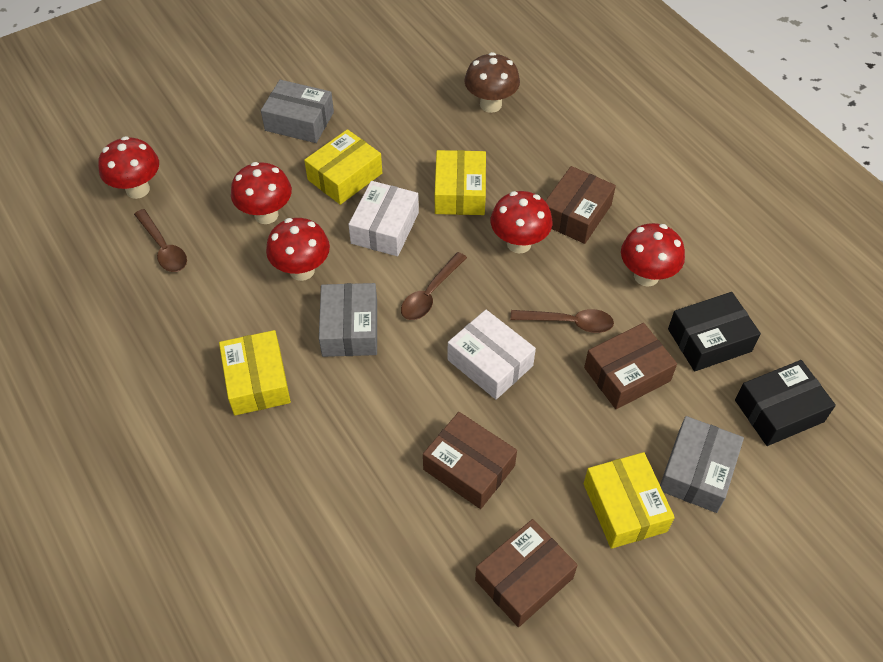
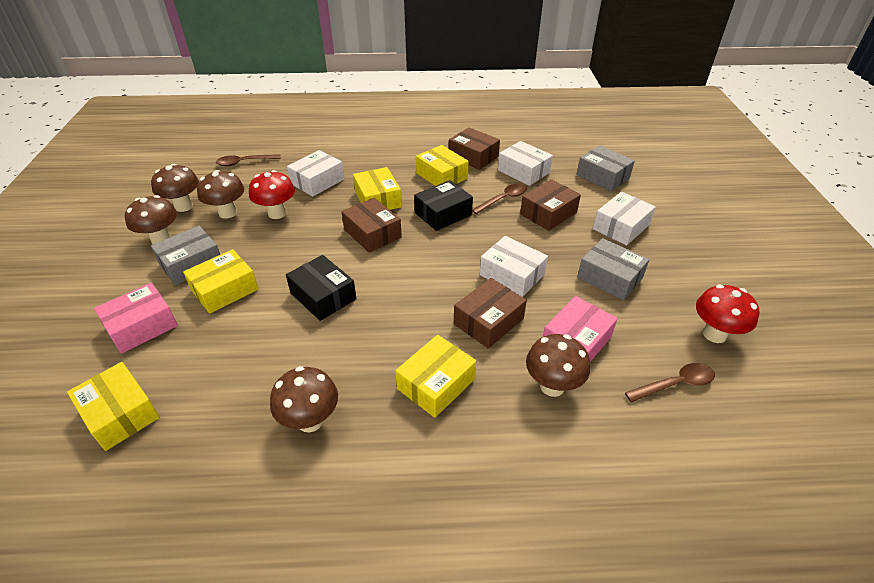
brown mushroom: 1 -> 5
pink box: 0 -> 2
red mushroom: 5 -> 2
white box: 2 -> 4
yellow box: 4 -> 5

